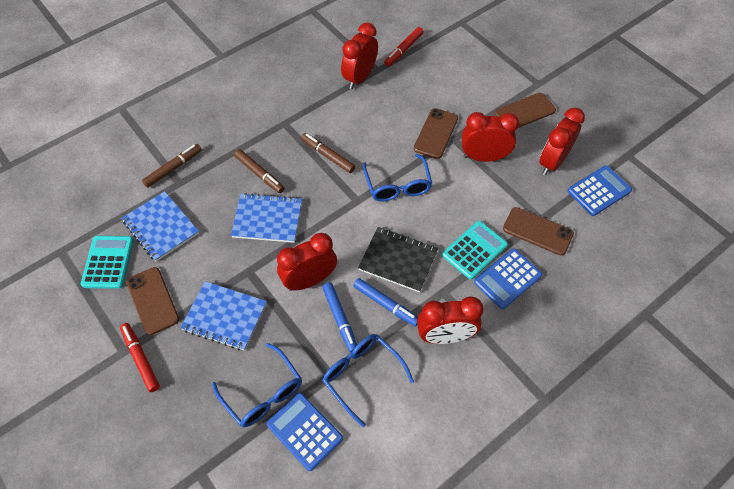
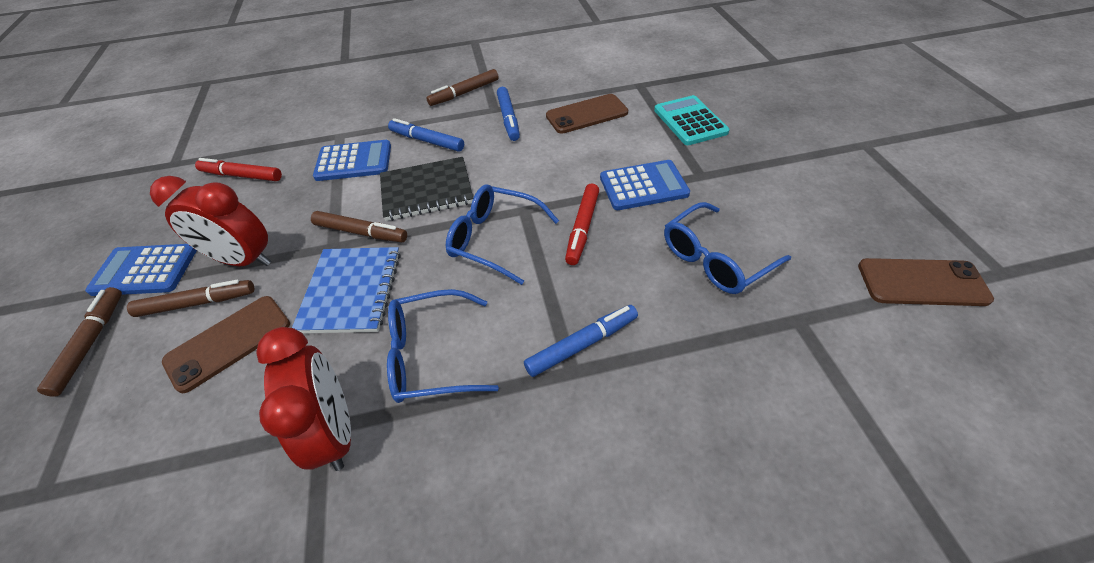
blue marker: 2 -> 3
blue notebook: 3 -> 1
brown marker: 3 -> 4
brown phone: 4 -> 3
red clock: 5 -> 2
turquoise calculator: 2 -> 1

